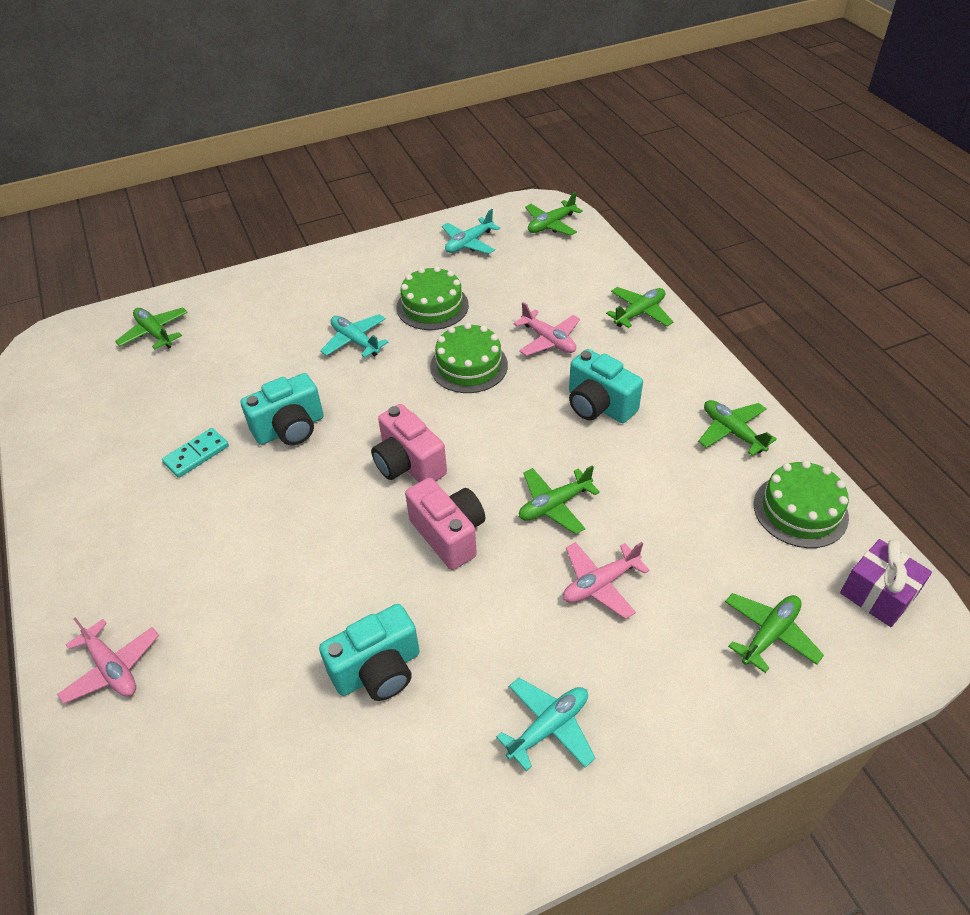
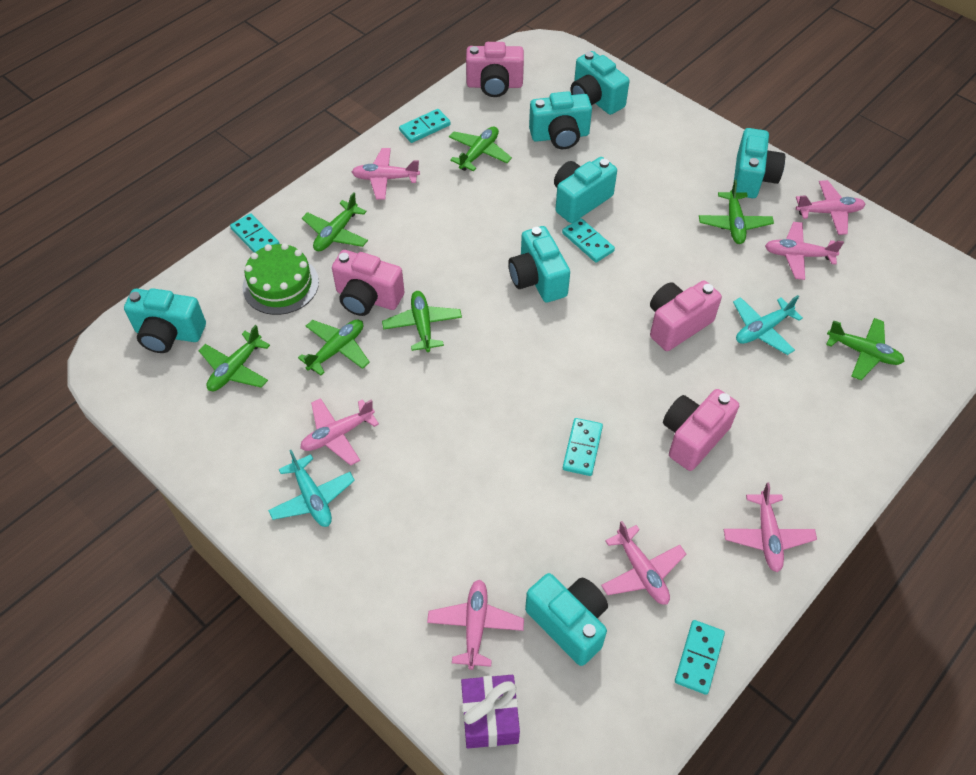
green cake: 3 -> 1
green plane: 6 -> 7
pink camera: 2 -> 4
pink plane: 3 -> 7
turquoise camera: 3 -> 7
turquoise domino: 1 -> 5
turquoise plane: 3 -> 2

